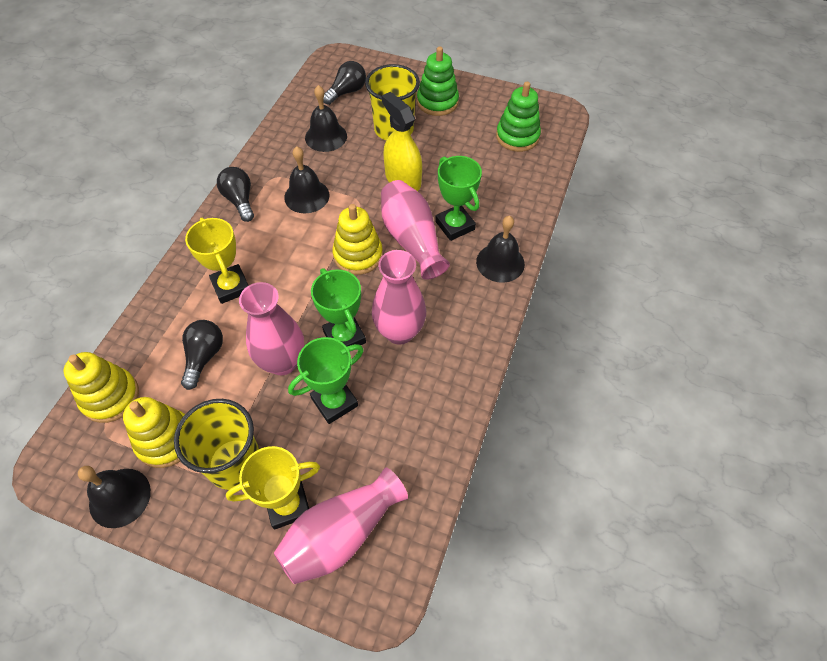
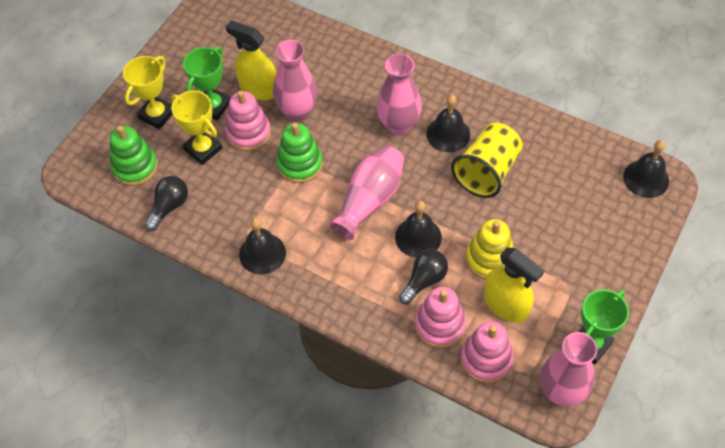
black light bulb: 3 -> 2
green trophy: 3 -> 2
pink stacking toy: 0 -> 3
yellow cup: 2 -> 1
yellow spray bottle: 1 -> 2
yellow stacking toy: 3 -> 1

